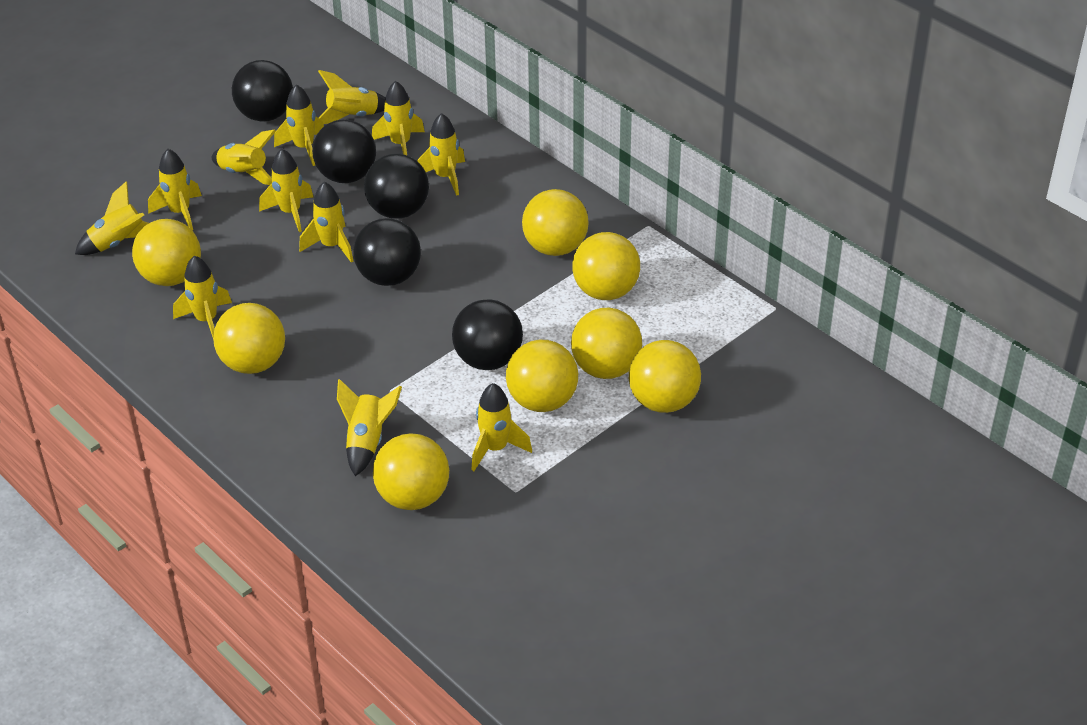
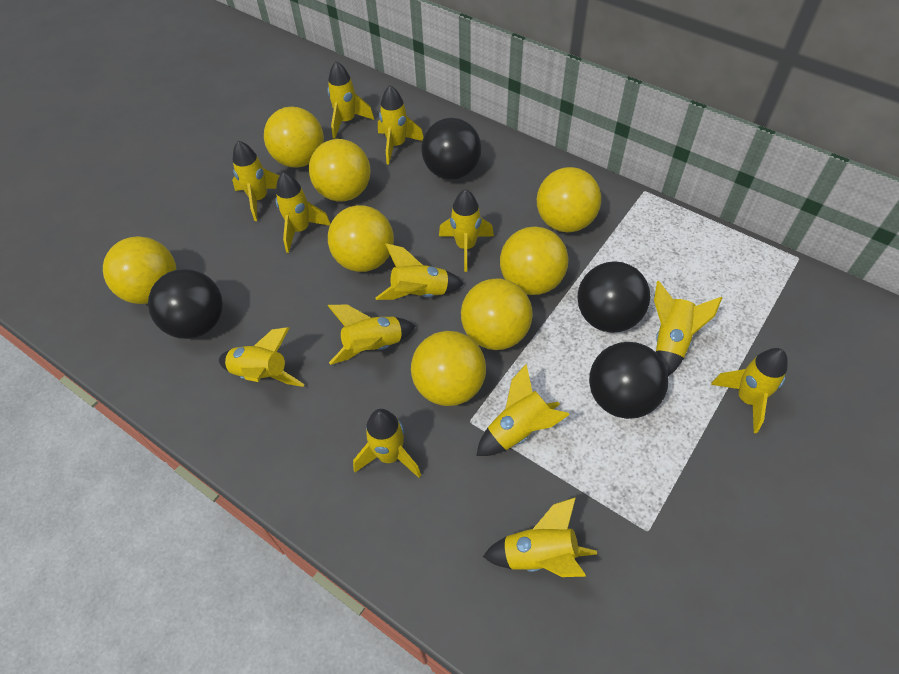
black ball: 5 -> 4
yellow rocket: 12 -> 13

